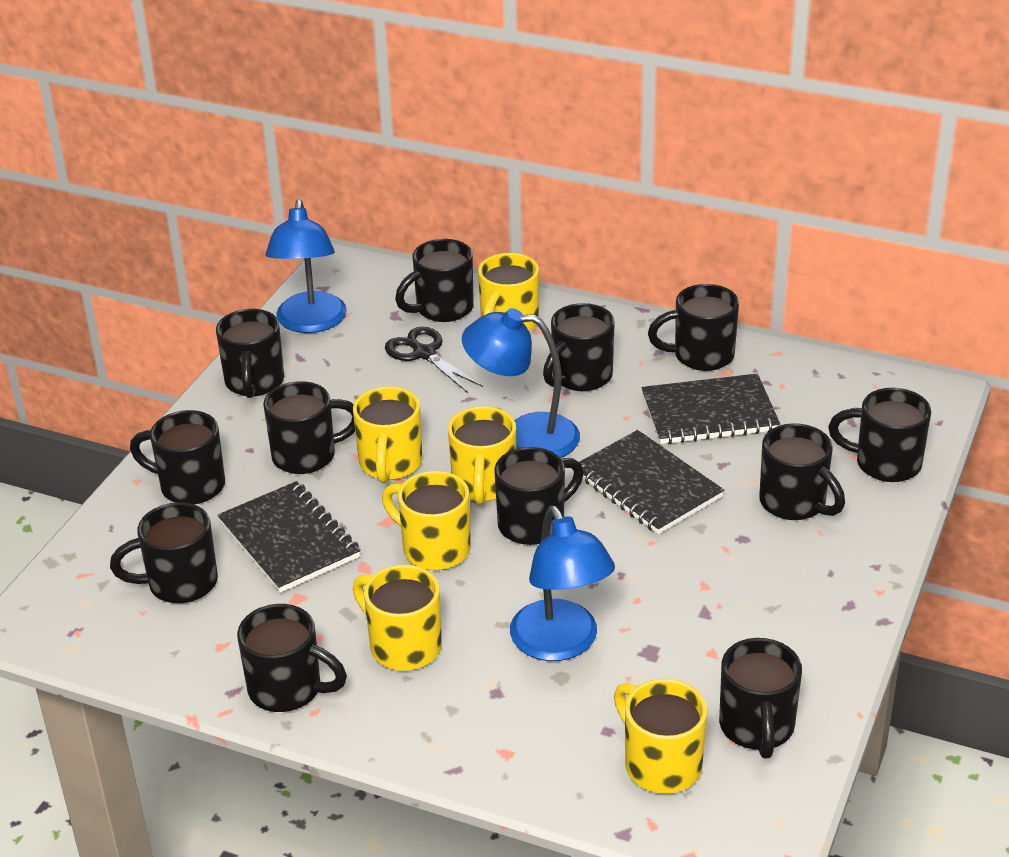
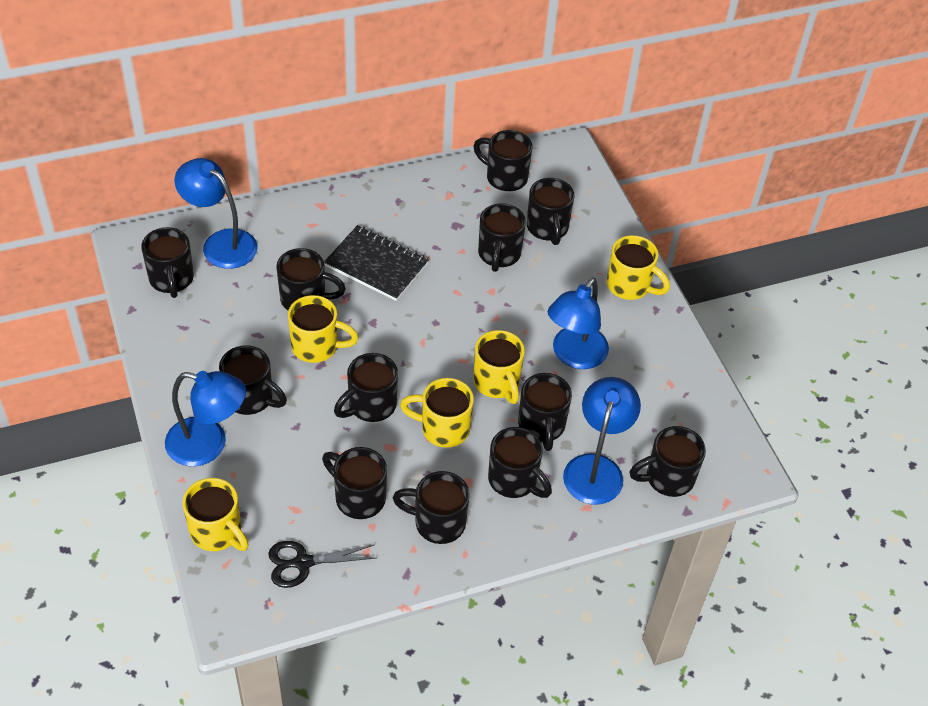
black notebook: 3 -> 1
blue lamp: 3 -> 4
yellow mug: 6 -> 5

